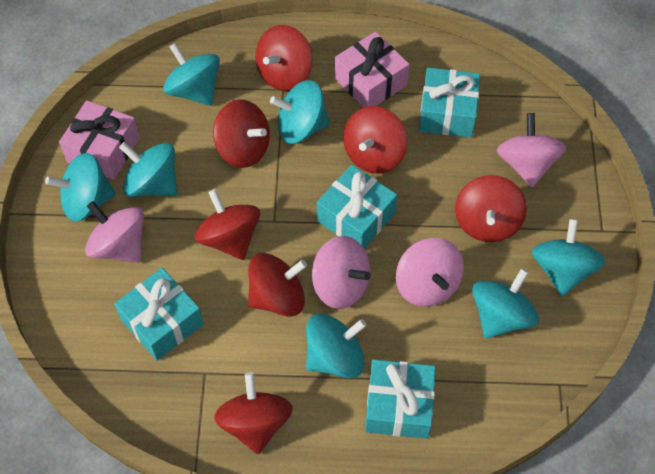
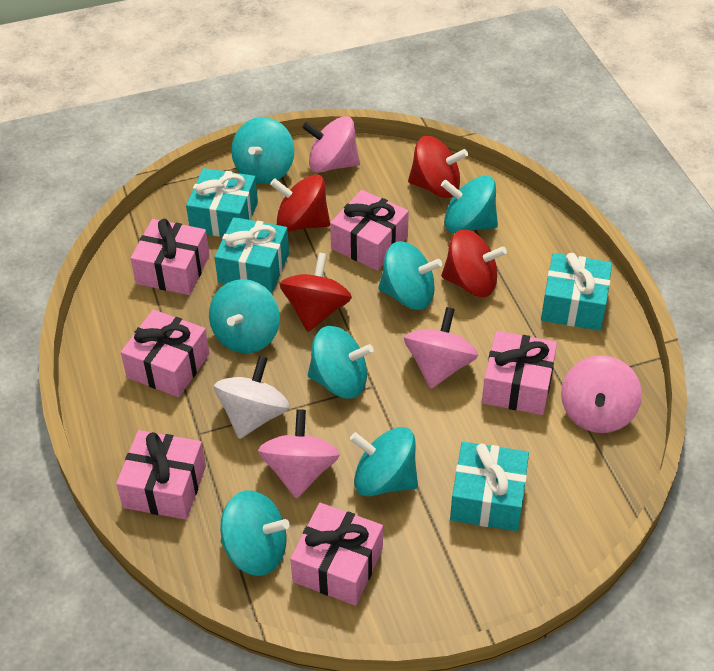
pink gift: 2 -> 6
red spinning top: 7 -> 4
white spinning top: 0 -> 1

